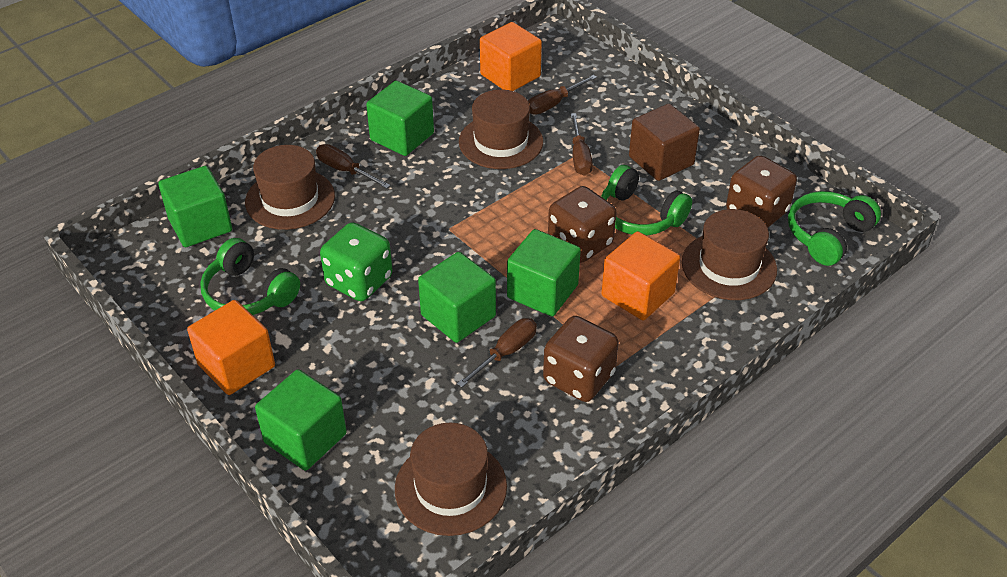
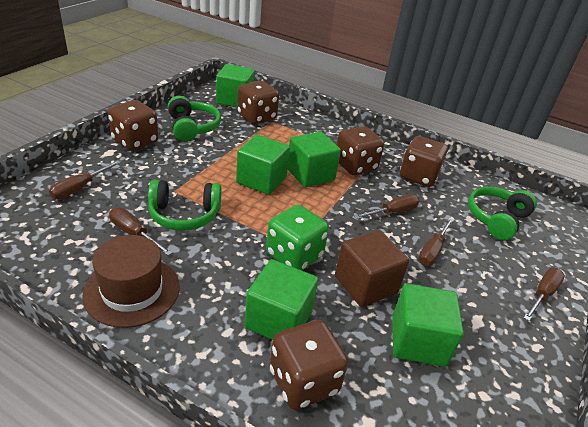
brown dice: 3 -> 5
brown hat: 4 -> 1
brown screwdriver: 4 -> 5
orange cube: 3 -> 0

